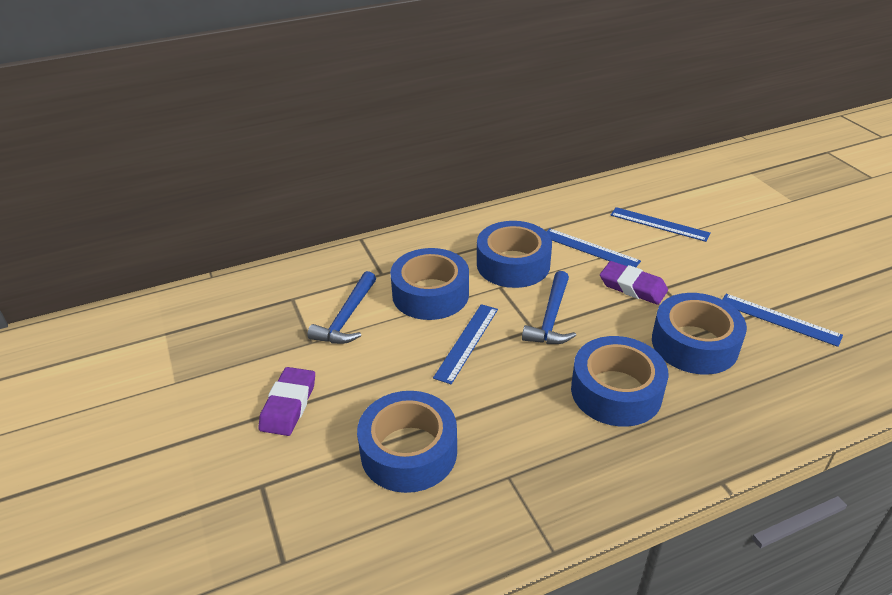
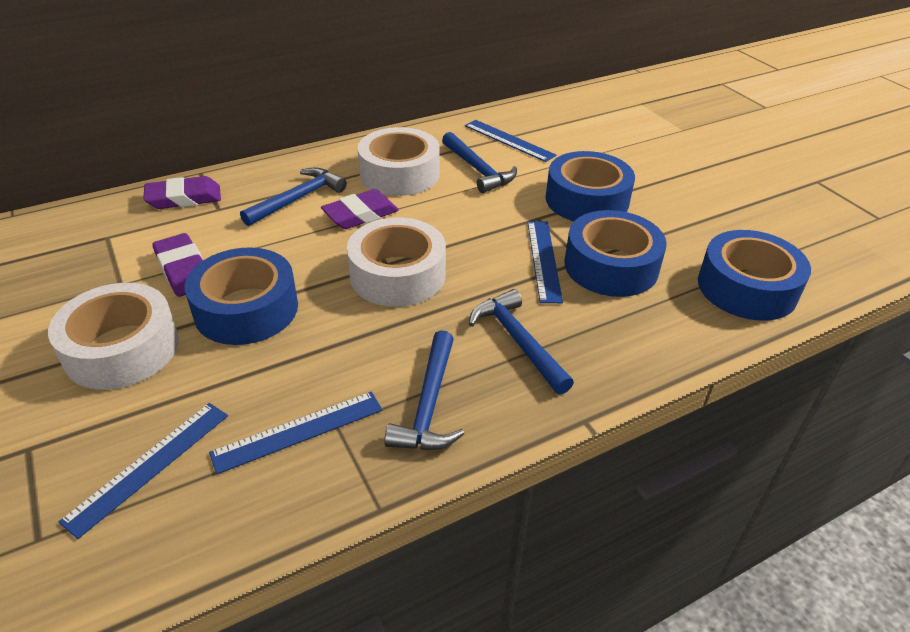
blue hammer: 2 -> 4
blue tape: 5 -> 4
purple eraser: 2 -> 3
white tape: 0 -> 3

